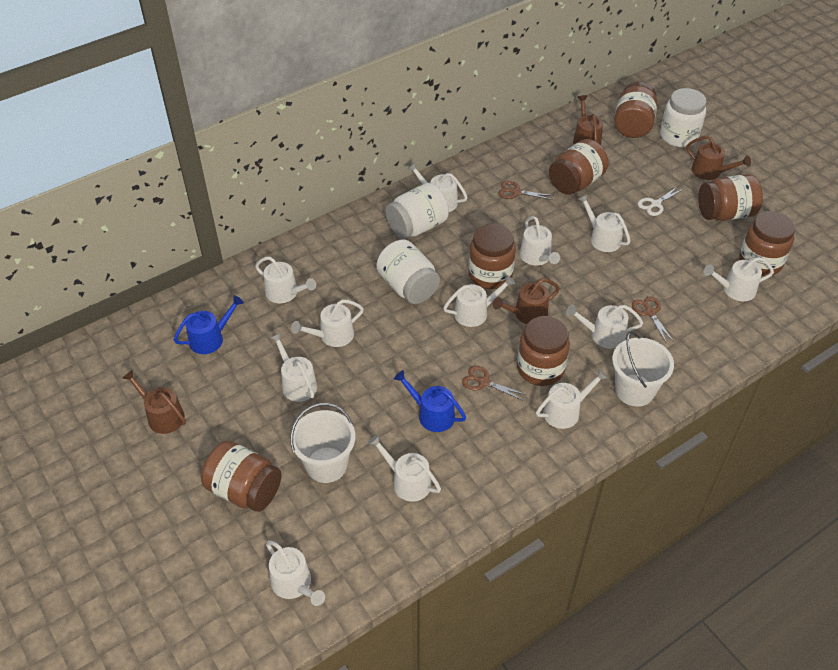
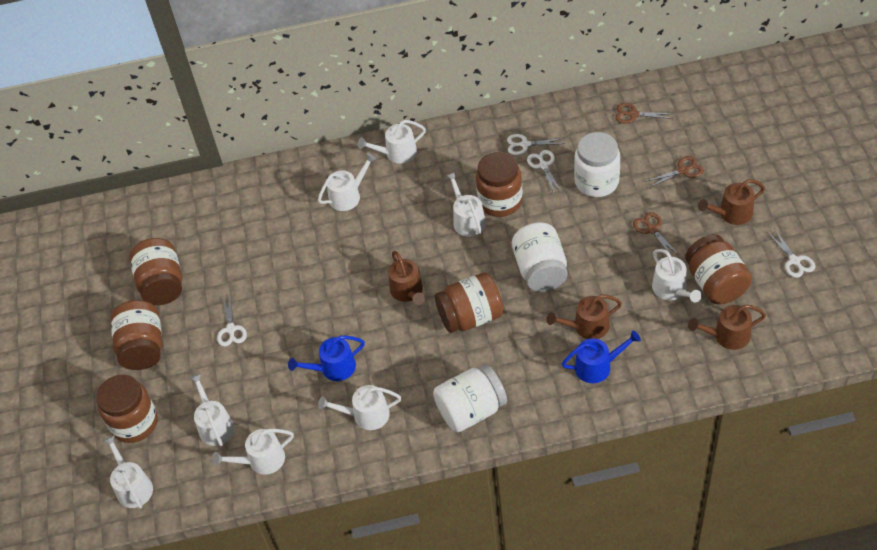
brown jar: 7 -> 6
white bucket: 2 -> 0
white scissors: 1 -> 4
white watering can: 12 -> 8

